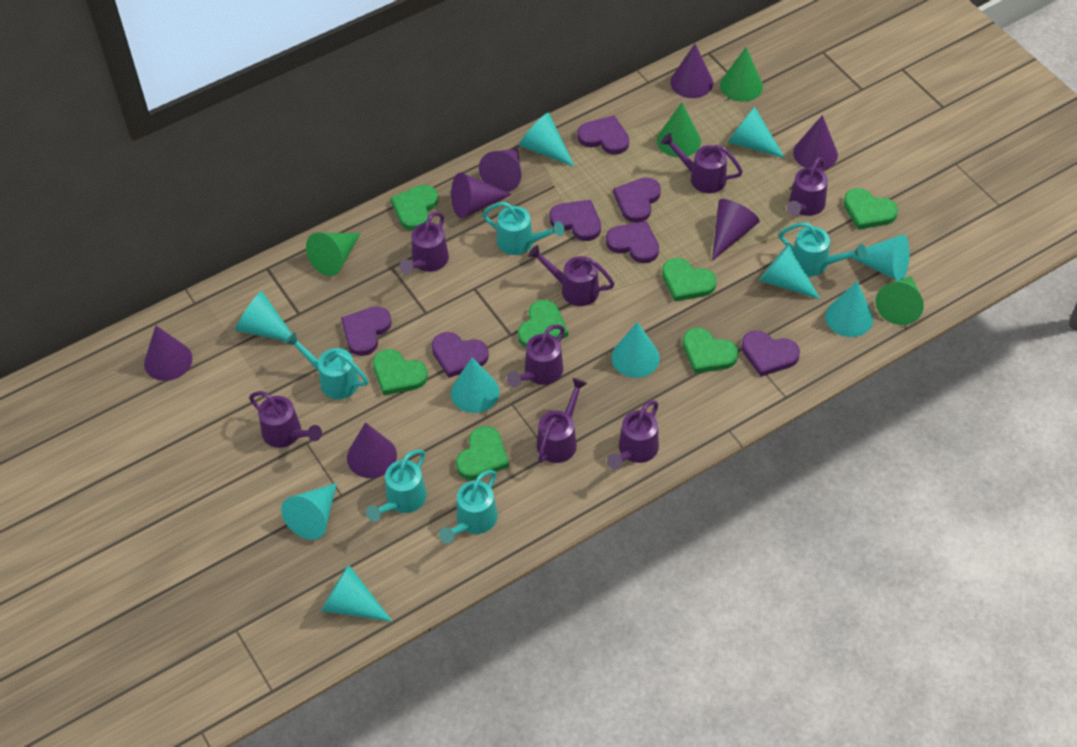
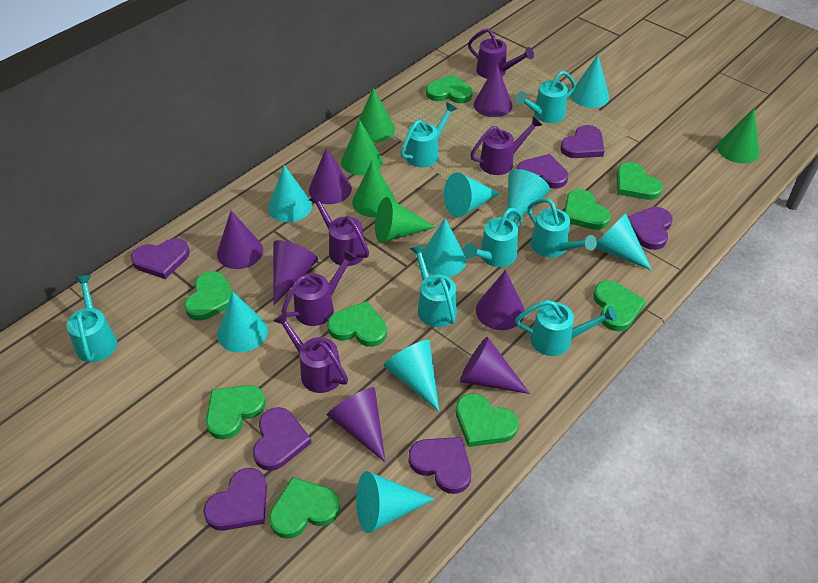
green cone: 4 -> 5
green heart: 7 -> 9
purple watering can: 8 -> 5
turquoise cone: 10 -> 9
turquoise watering can: 5 -> 7

